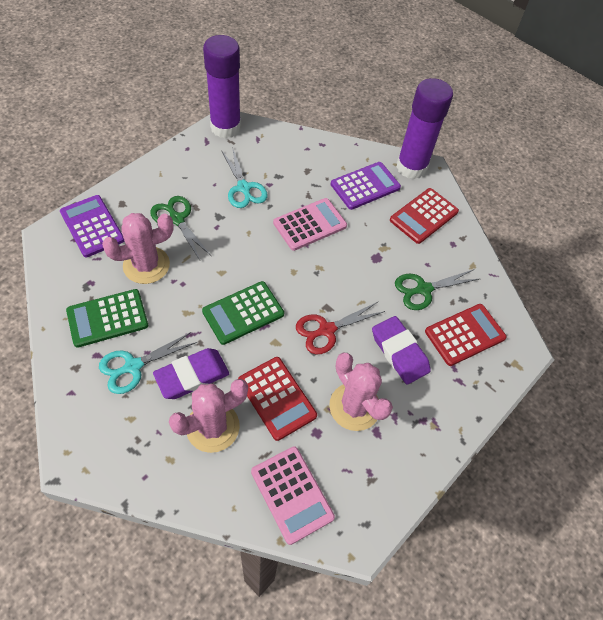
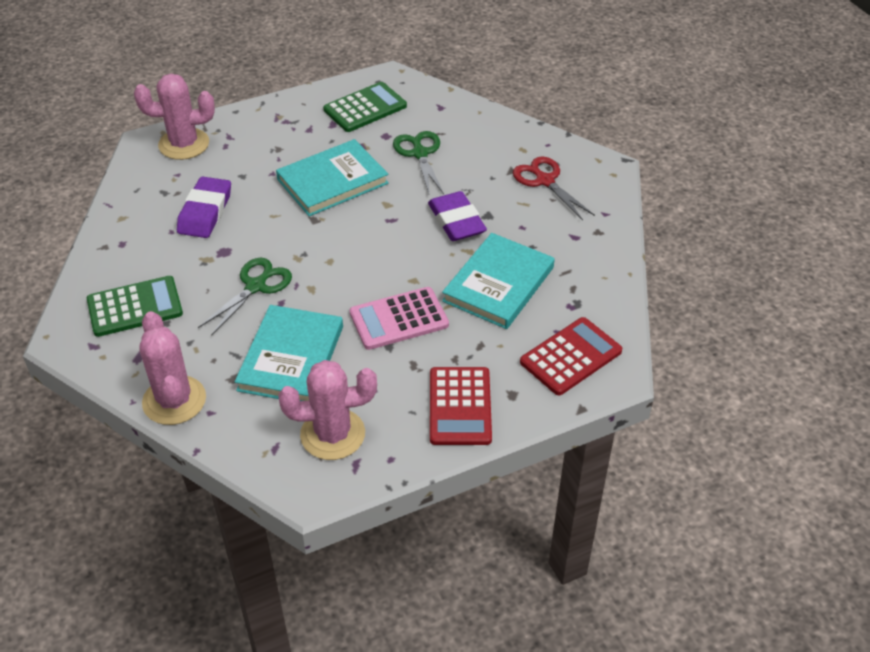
pink calculator: 2 -> 1
purple calculator: 2 -> 0
purple glue stick: 2 -> 0
red calculator: 3 -> 2
turquoise book: 0 -> 3
turquoise scissors: 2 -> 0

